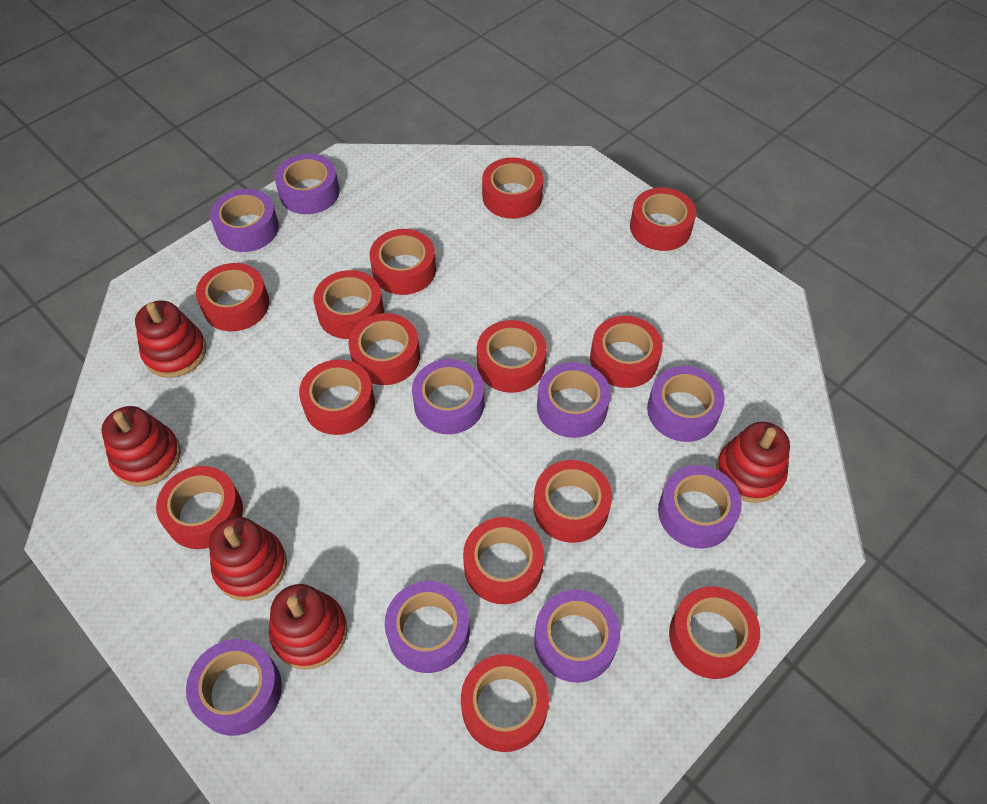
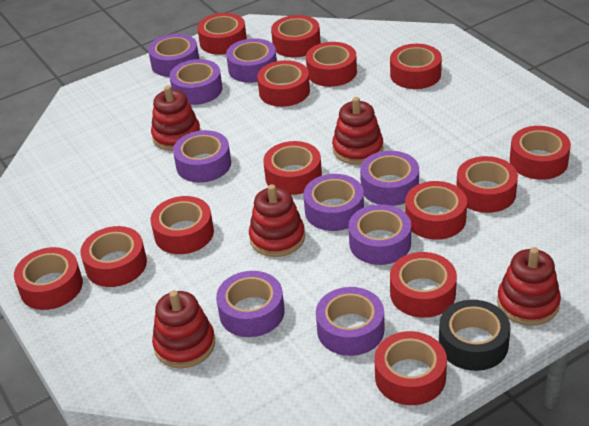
black tape: 0 -> 1

